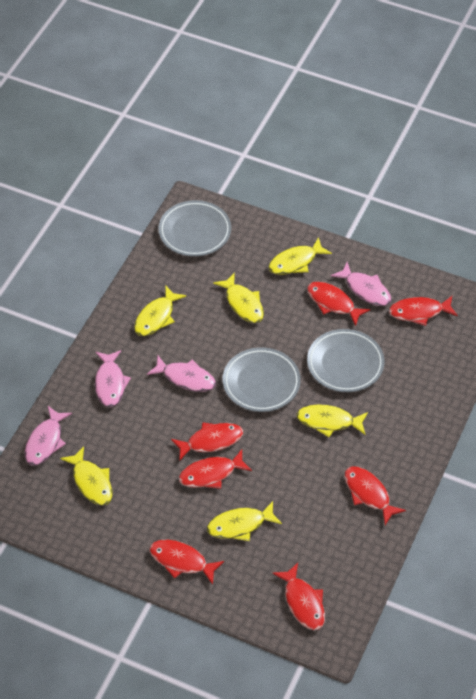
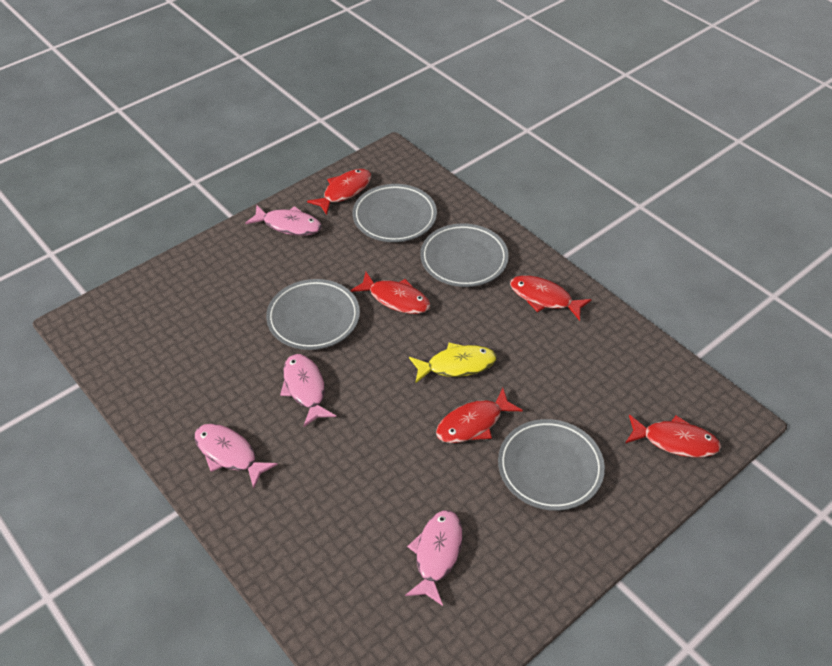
grey plate: 3 -> 4
red fish: 7 -> 5
yellow fish: 6 -> 1

